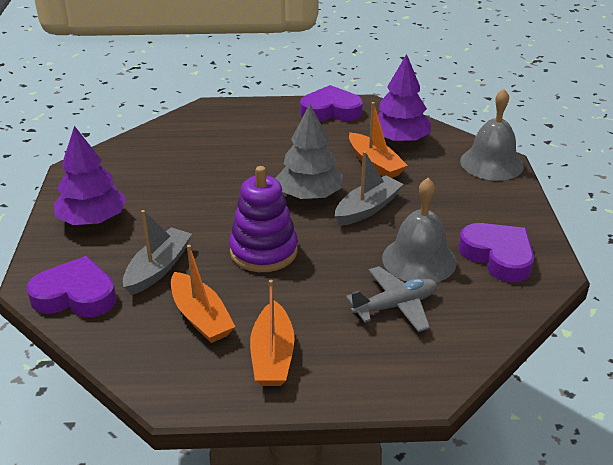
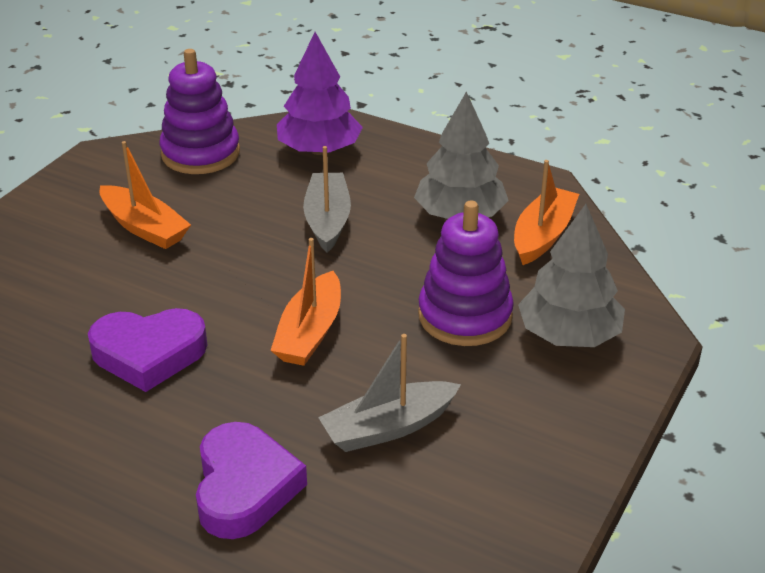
grey bell: 2 -> 0
grey plane: 1 -> 0
grey tree: 1 -> 2
purple heart: 3 -> 2
purple stacking toy: 1 -> 2
purple tree: 2 -> 1

